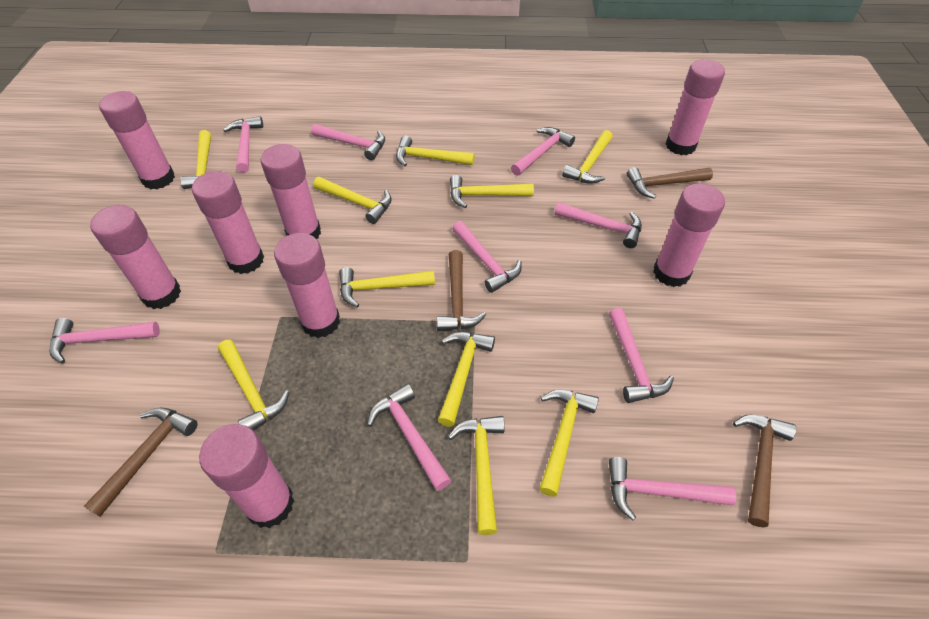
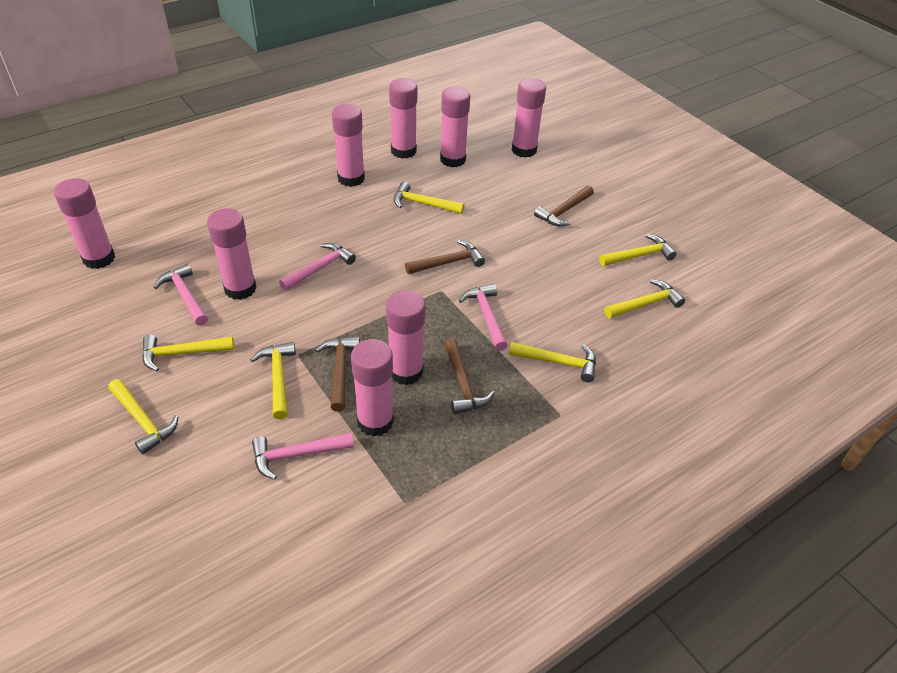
pink hammer: 9 -> 4
yellow hammer: 10 -> 7

